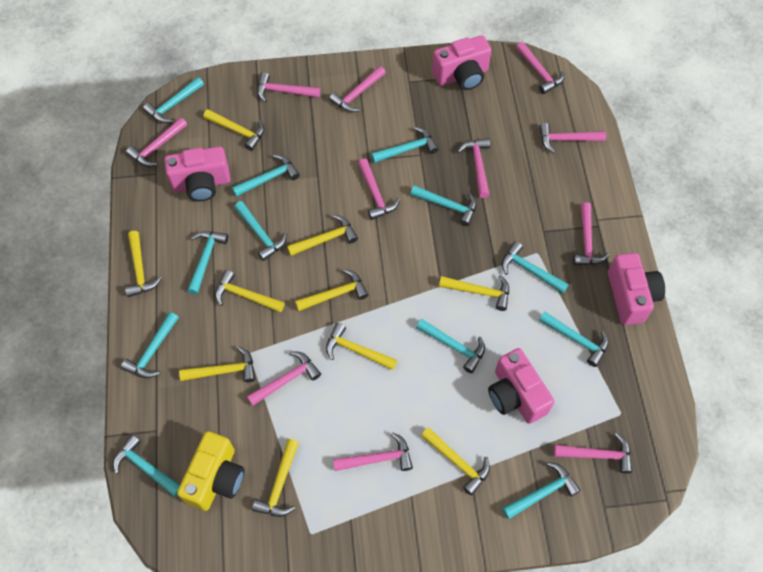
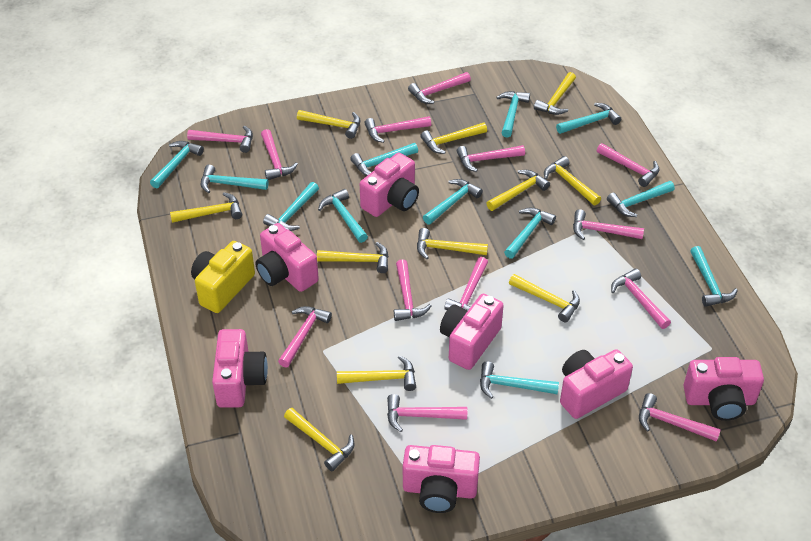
pink camera: 4 -> 7
pink hammer: 11 -> 13
yellow hammer: 10 -> 11

